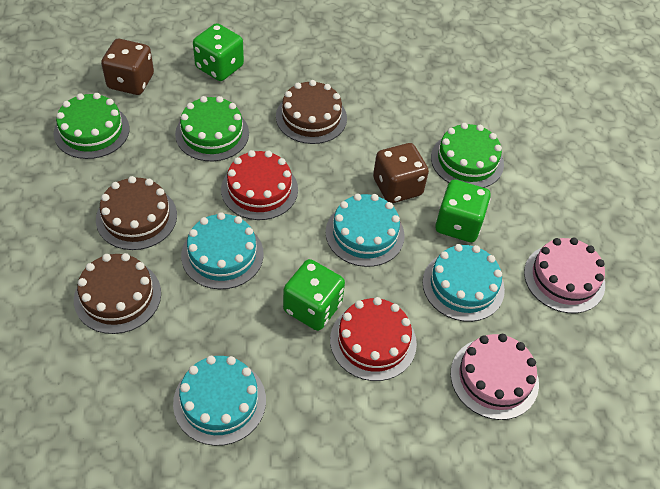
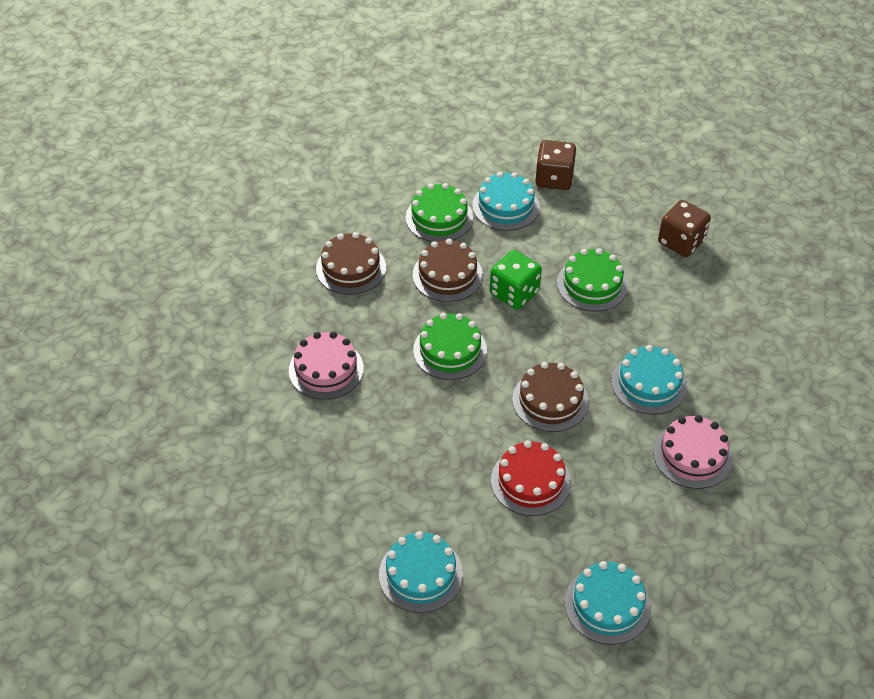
green dice: 3 -> 1
red cake: 2 -> 1

